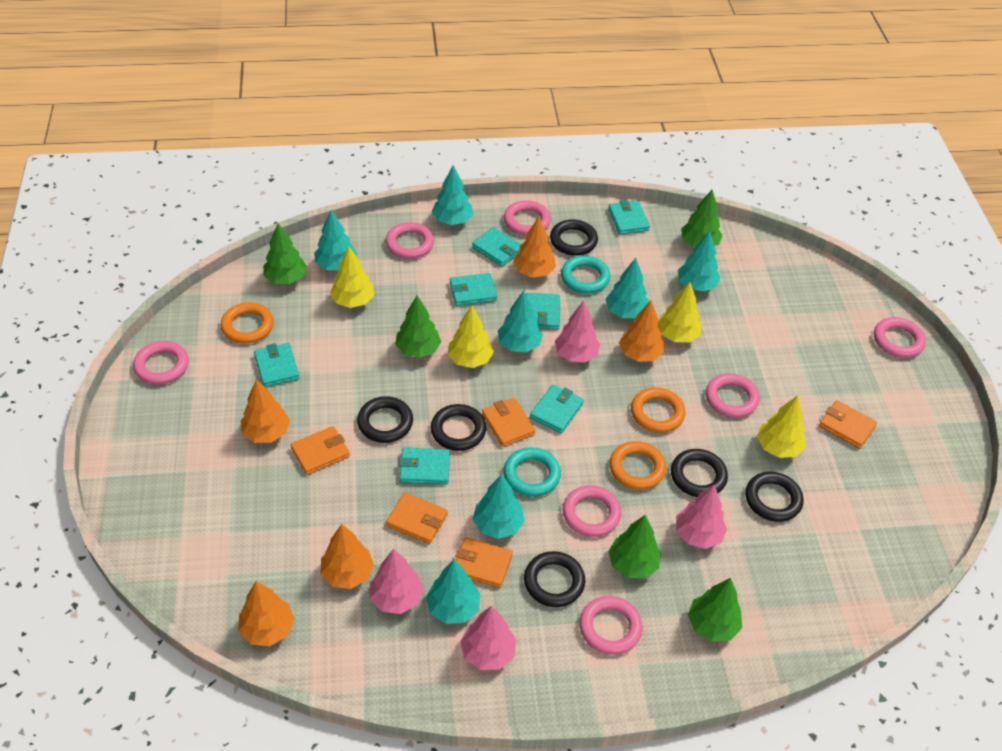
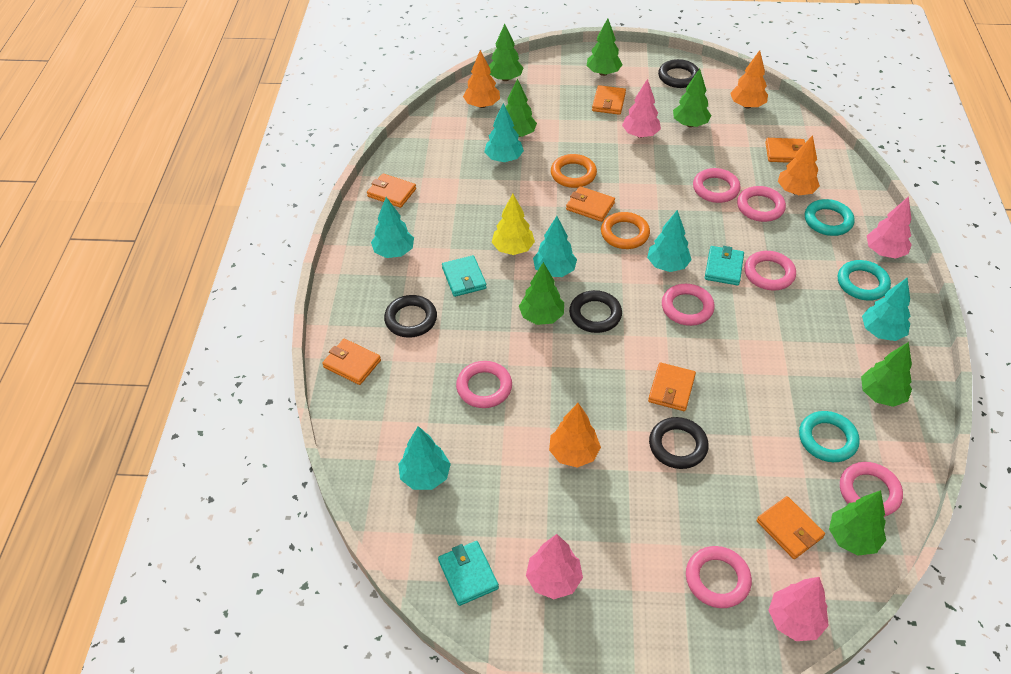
black ring: 6 -> 4
green tree: 5 -> 7
orange ring: 3 -> 2
orange tree: 5 -> 4
orange wallet: 5 -> 7
turquoise ring: 2 -> 3
turquoise tree: 7 -> 6
turquoise wallet: 7 -> 3
yellow tree: 4 -> 1

